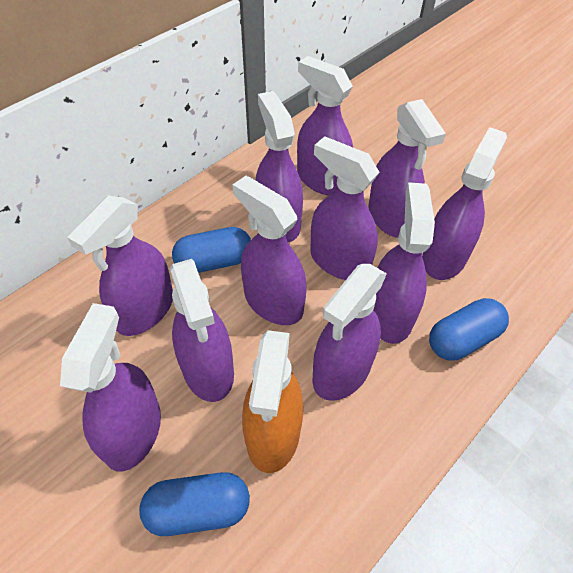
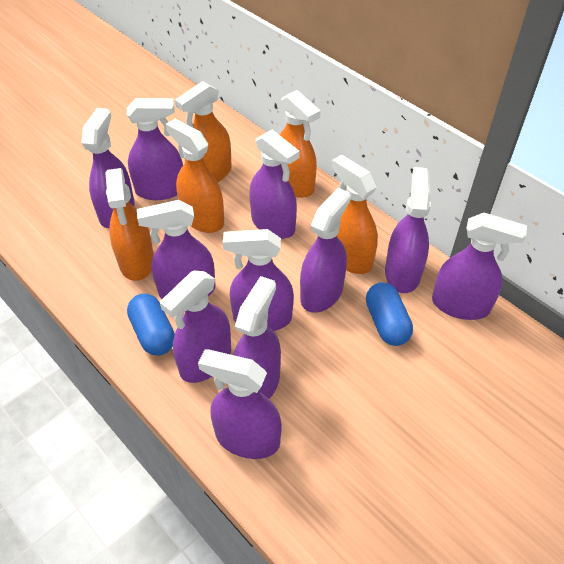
blue capsule: 3 -> 2
orange spray bottle: 1 -> 5

